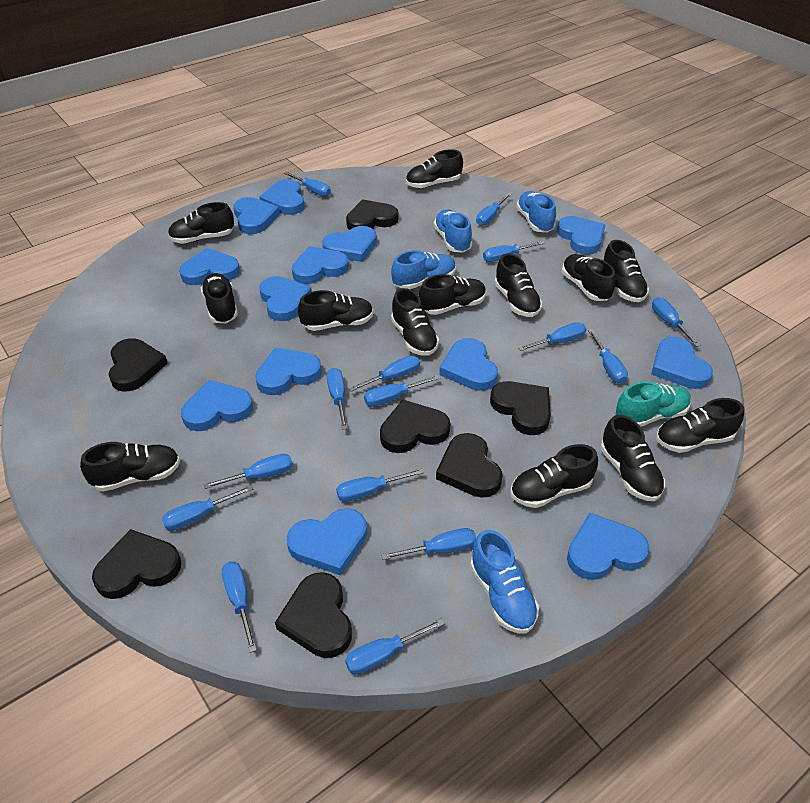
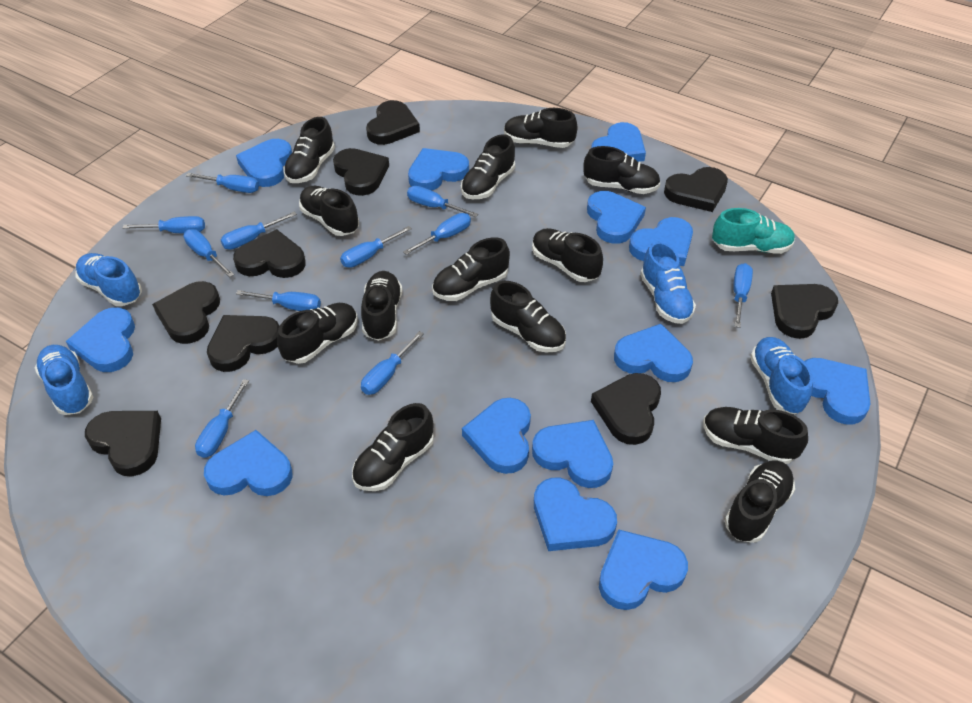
black heart: 7 -> 9
blue screwdriver: 15 -> 11

